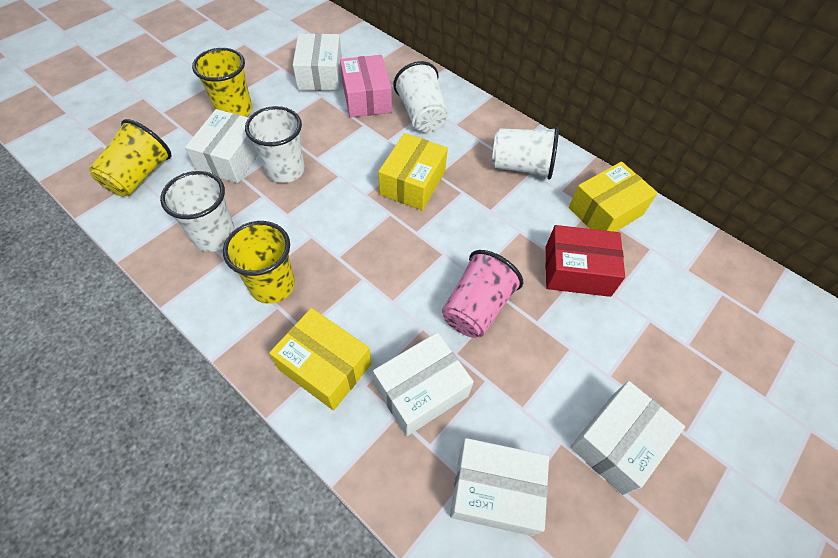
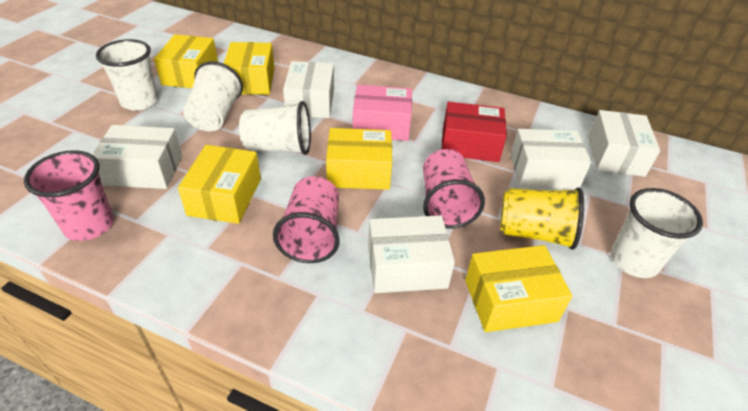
pink cup: 1 -> 3
yellow box: 3 -> 5
yellow cup: 3 -> 1

